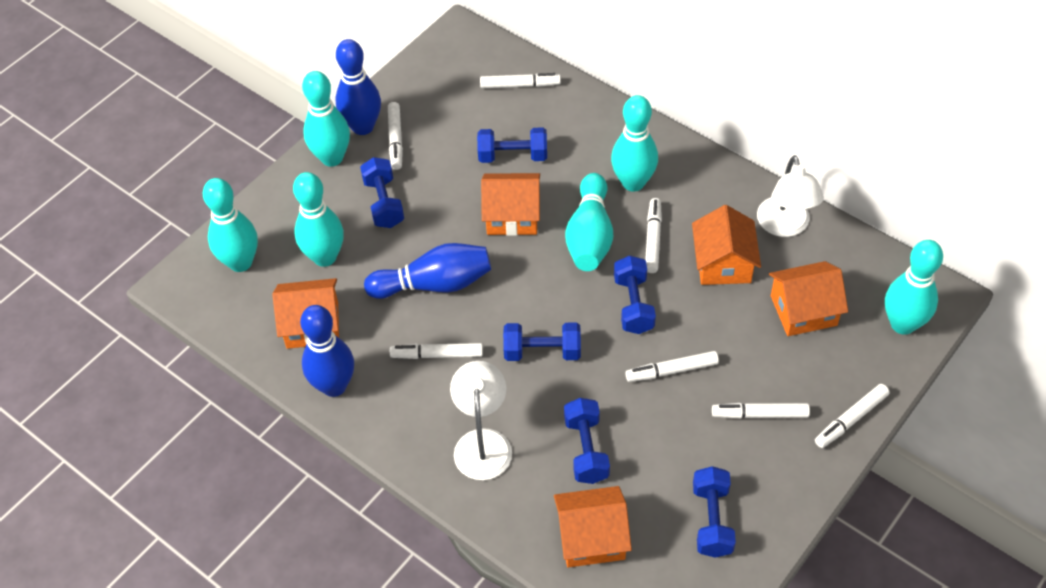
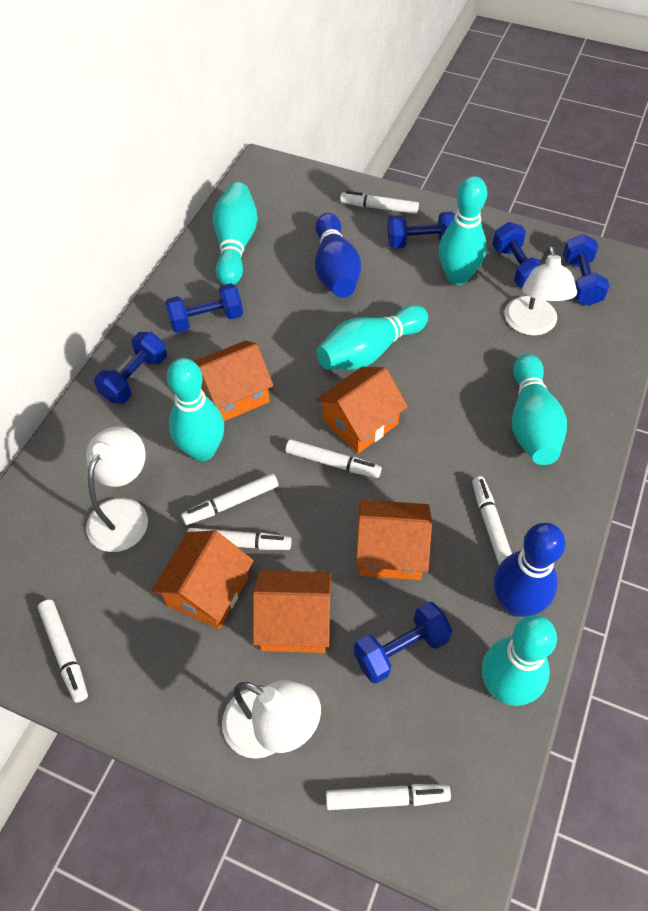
blue bowling pin: 3 -> 2
white lamp: 2 -> 3

